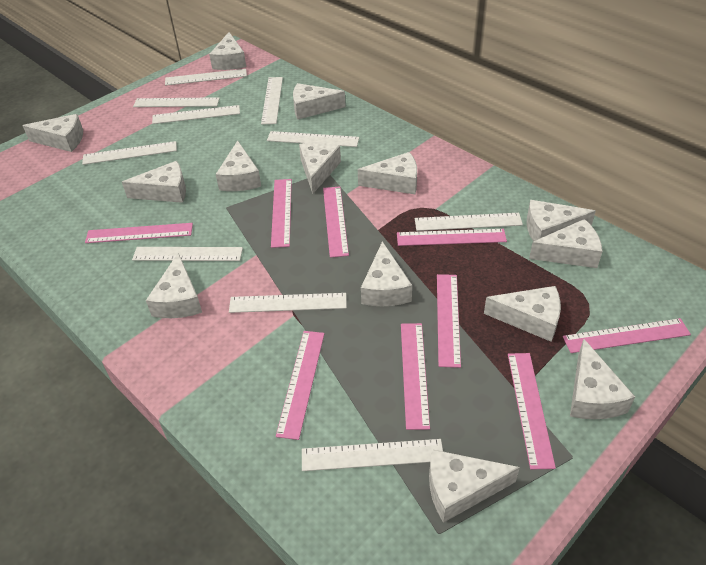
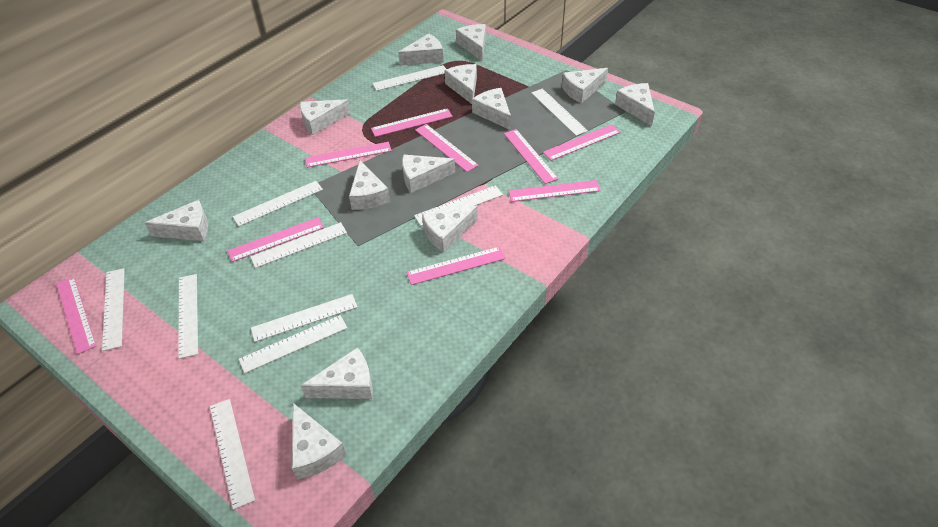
white cheese: 14 -> 13

